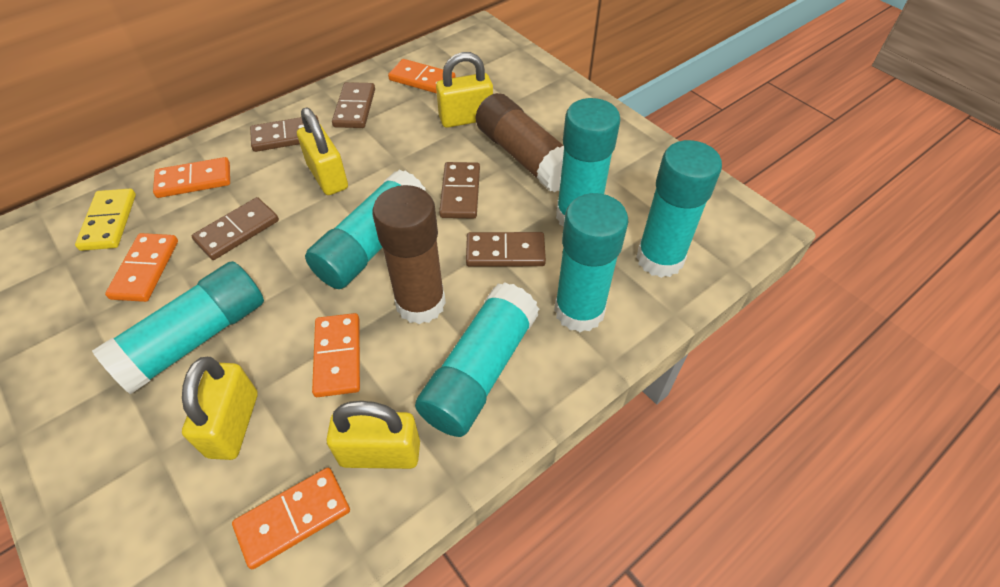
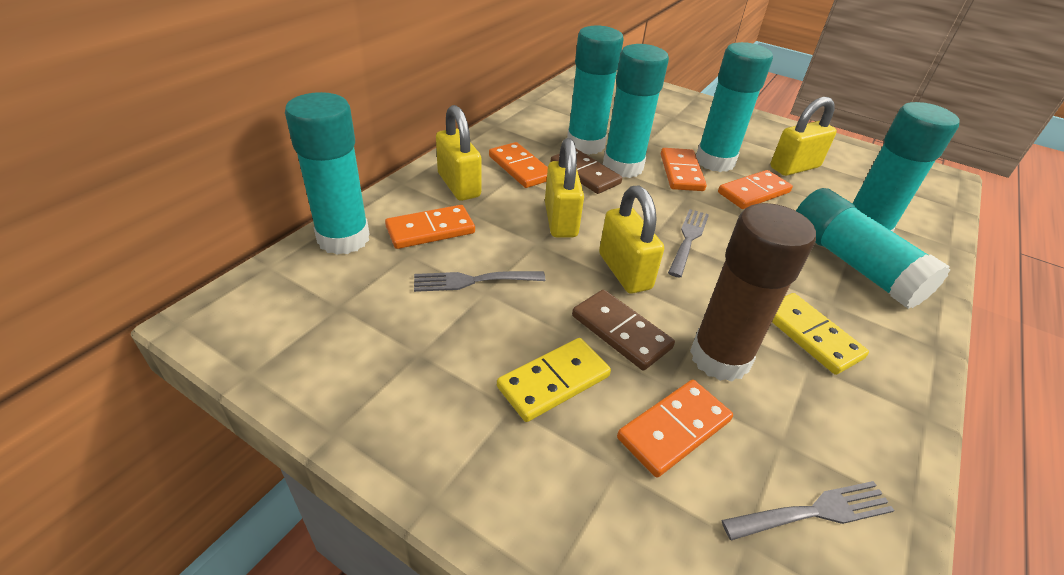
brown domino: 5 -> 2
brown glue stick: 2 -> 1
grey fork: 0 -> 3
yellow domino: 1 -> 2

